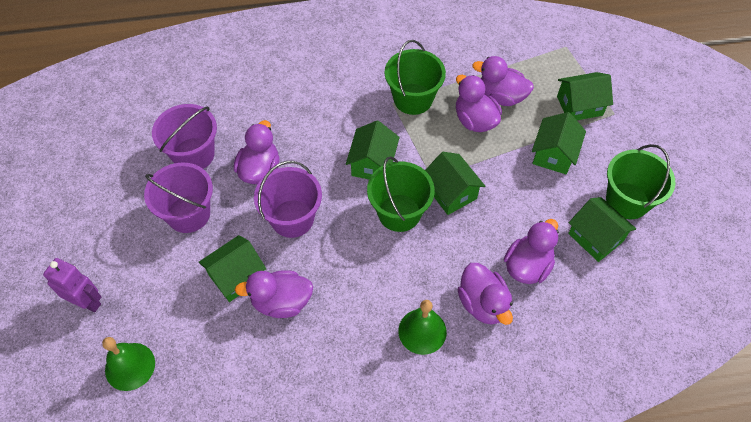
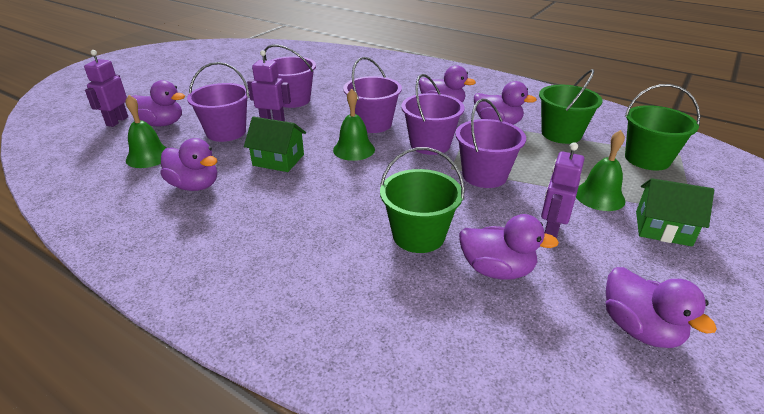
green bell: 2 -> 3
green house: 6 -> 2
purple bucket: 3 -> 5
purple robot: 1 -> 3

